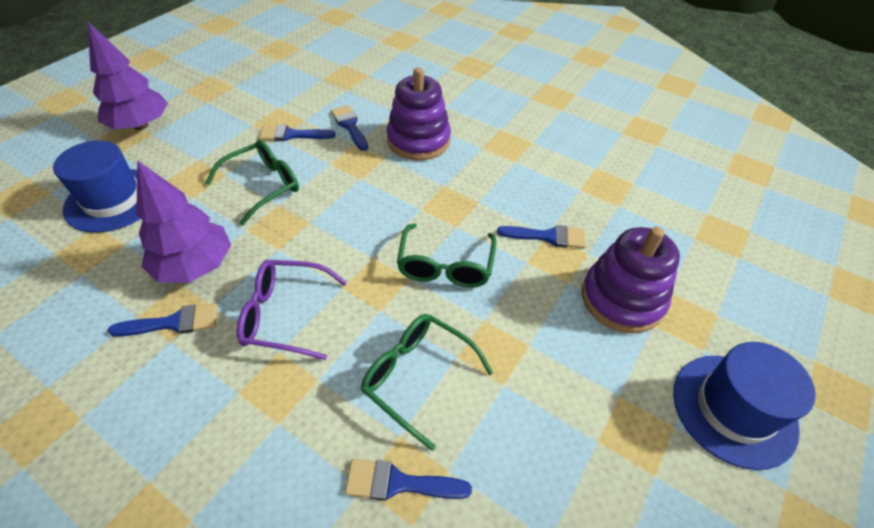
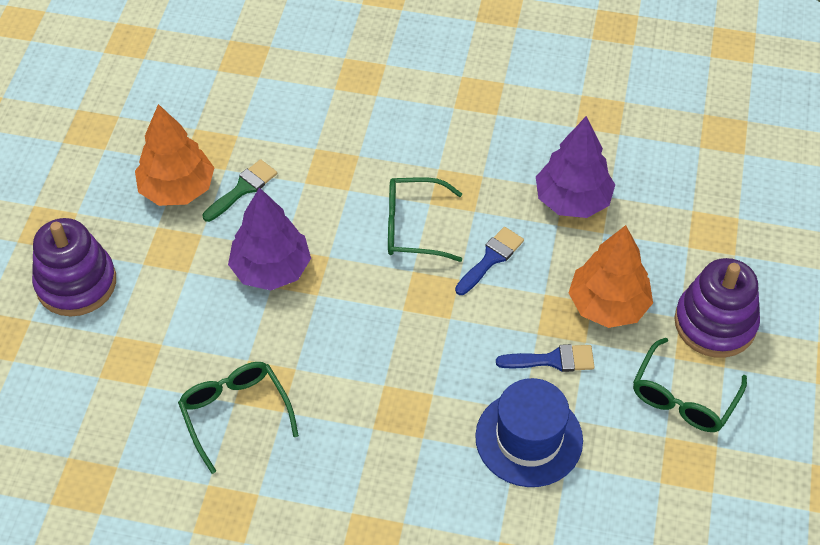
blue brush: 5 -> 2
blue hat: 2 -> 1
green brush: 0 -> 1
orange tree: 0 -> 2
purple glasses: 1 -> 0

